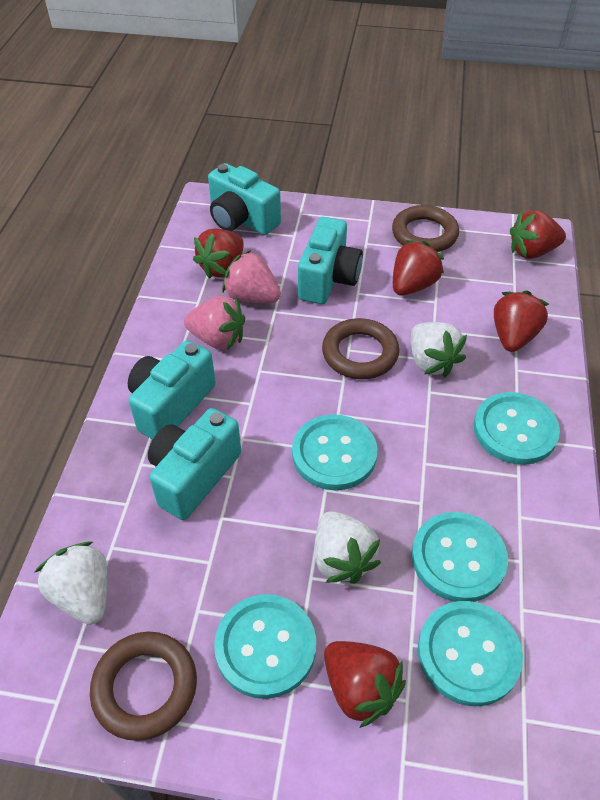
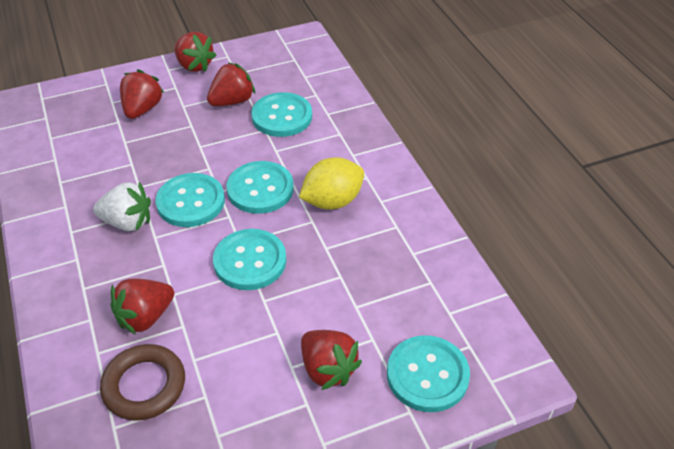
brown ring: 3 -> 1
pink strawberry: 2 -> 0
turquoise camera: 4 -> 0
white strawberry: 3 -> 1
yellow lemon: 0 -> 1

